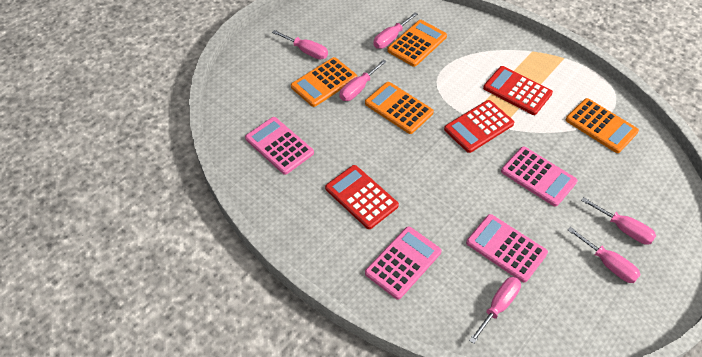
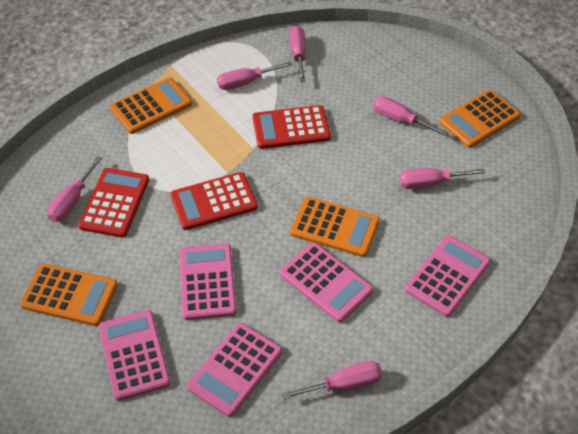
pink calculator: 4 -> 5

